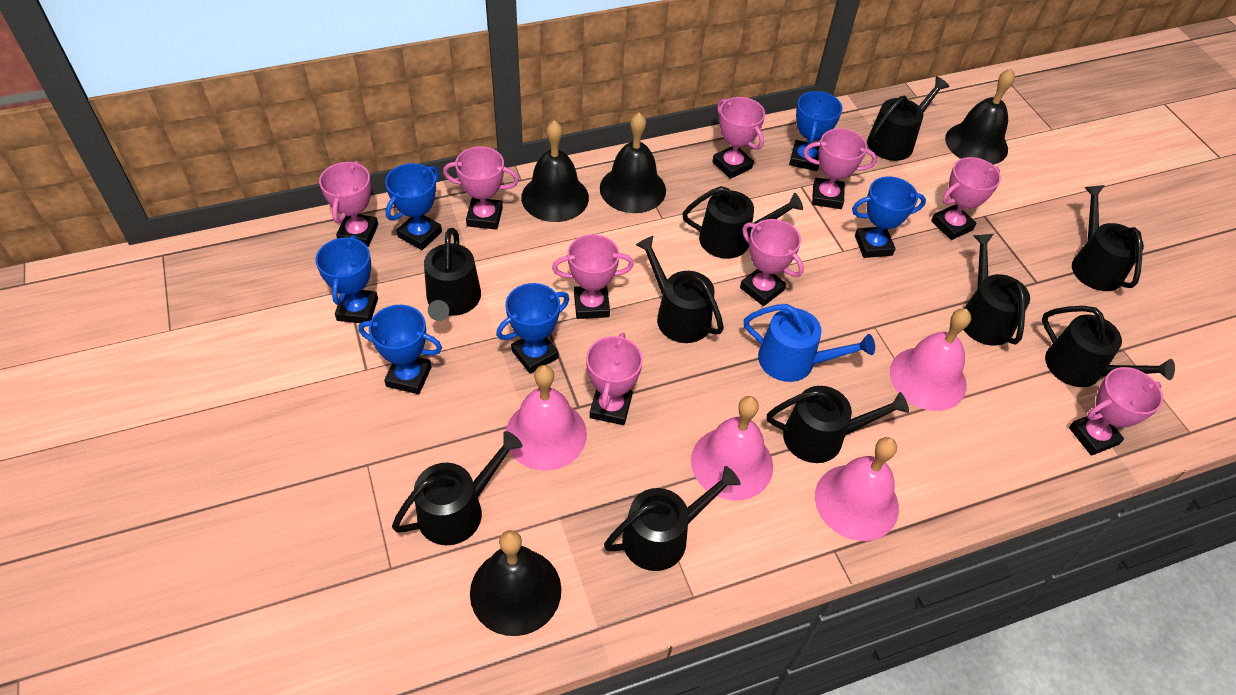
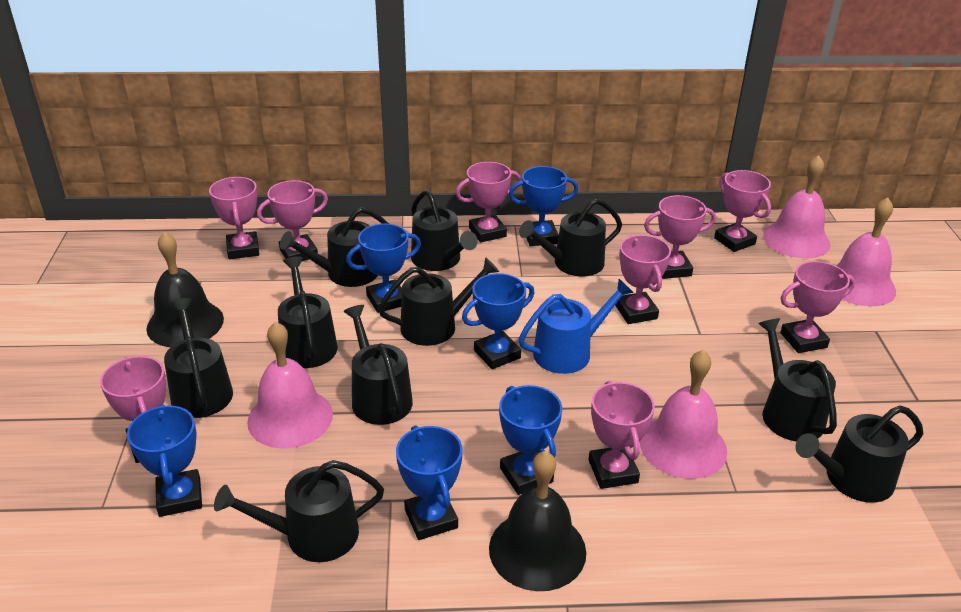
black bell: 4 -> 2

